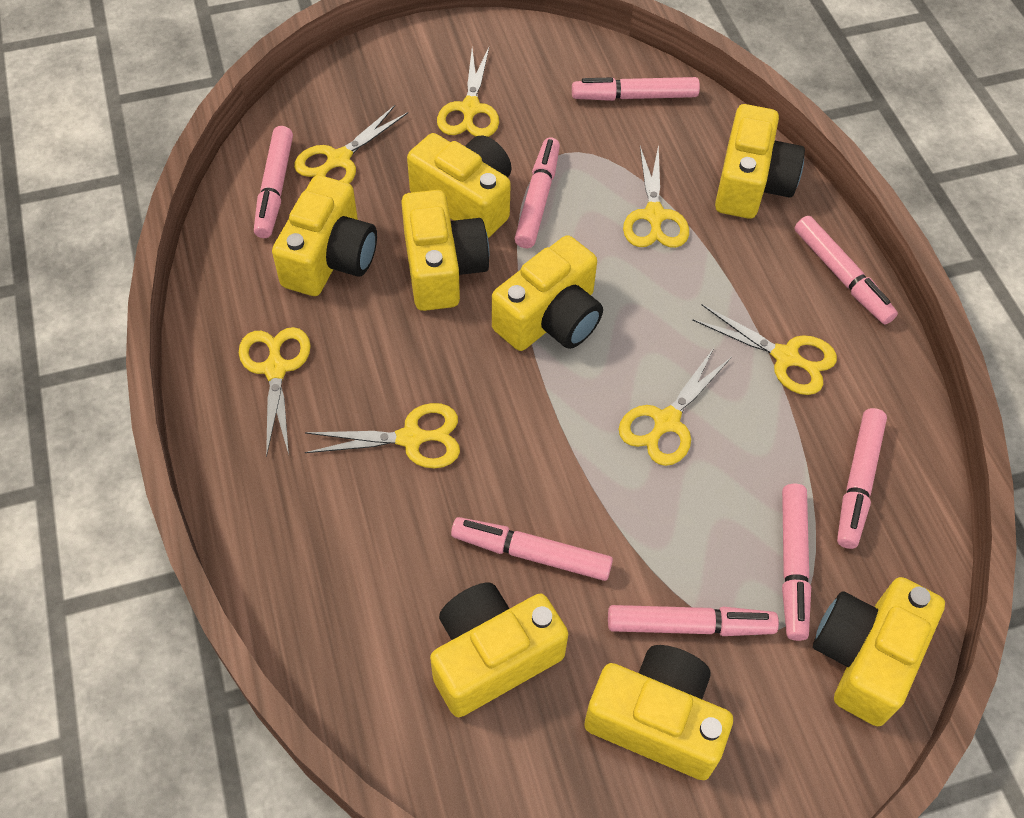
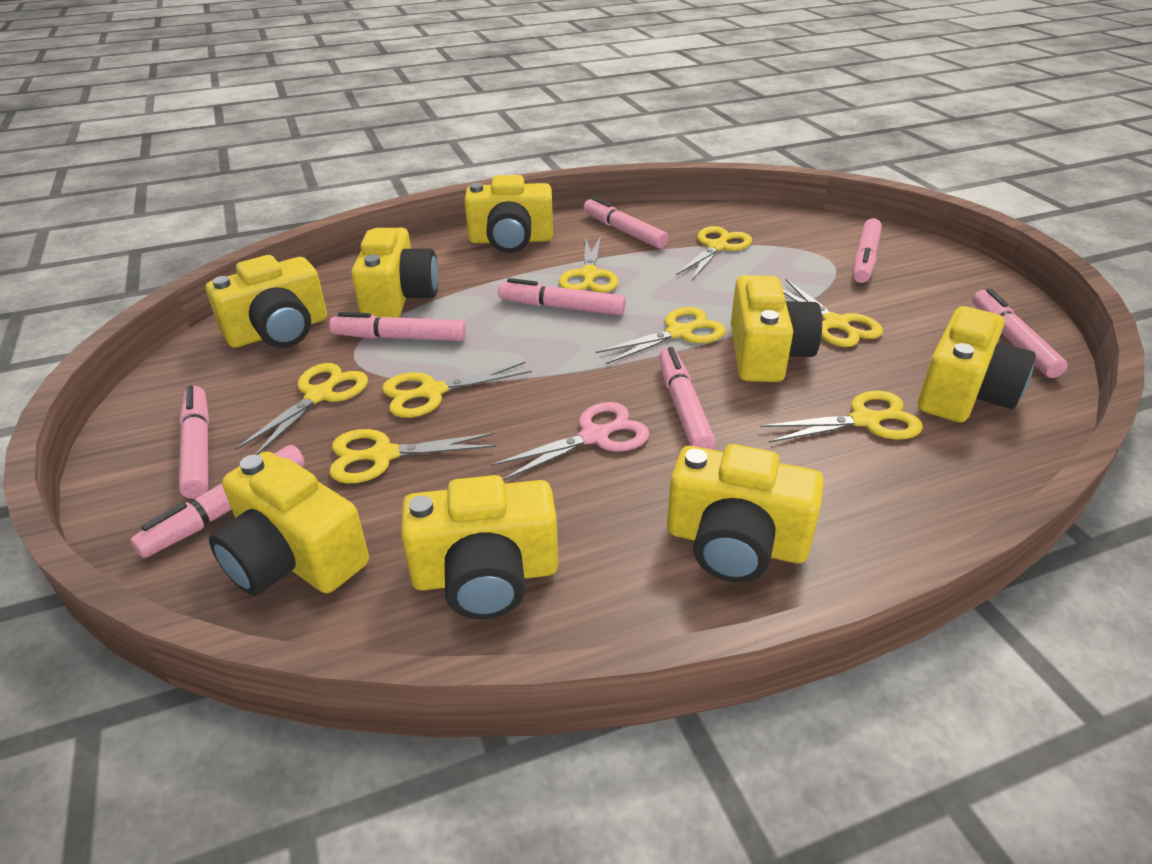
pink scissors: 0 -> 1
yellow scissors: 7 -> 8

